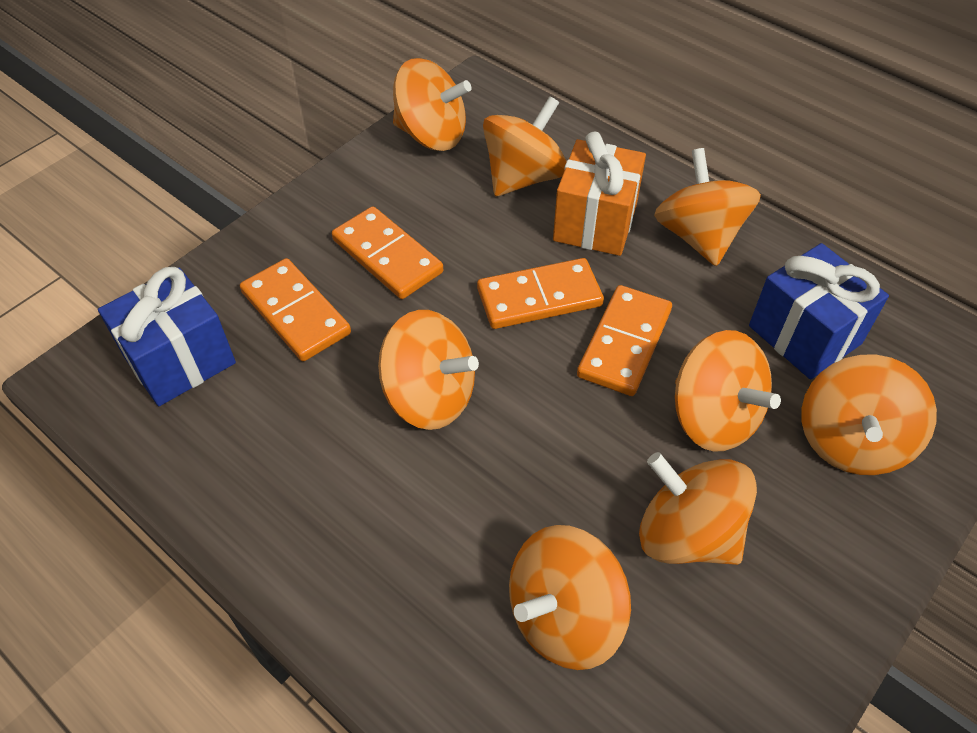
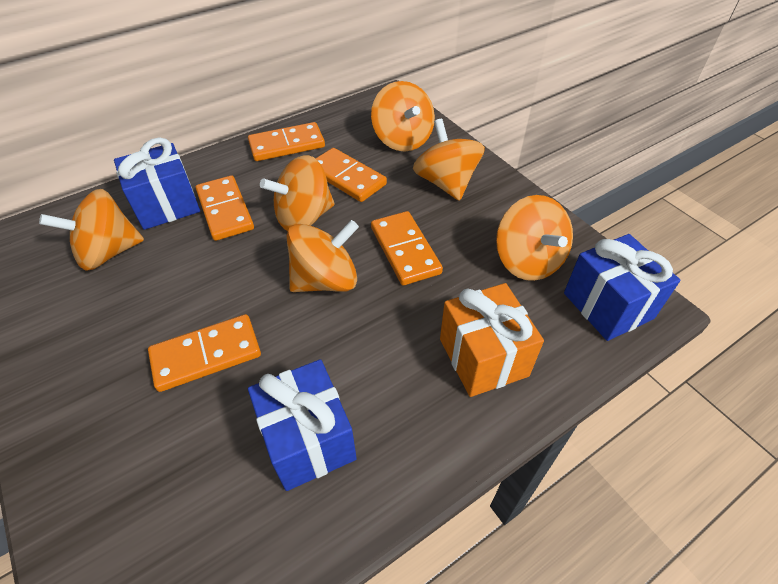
blue gift: 2 -> 3
orange domino: 4 -> 5
orange spinning top: 8 -> 6

